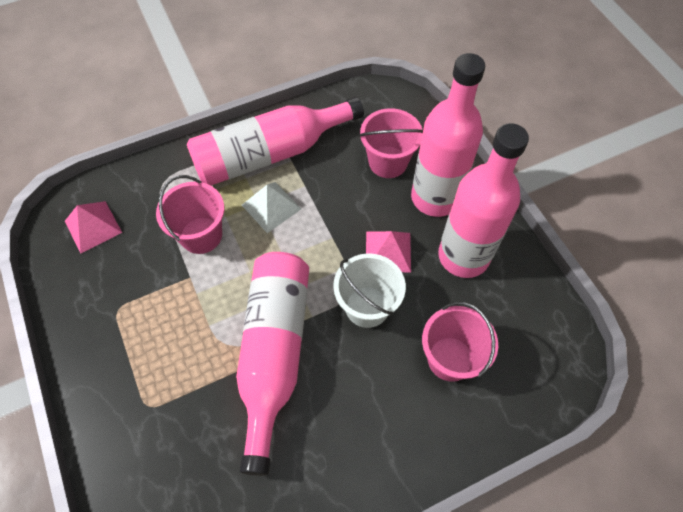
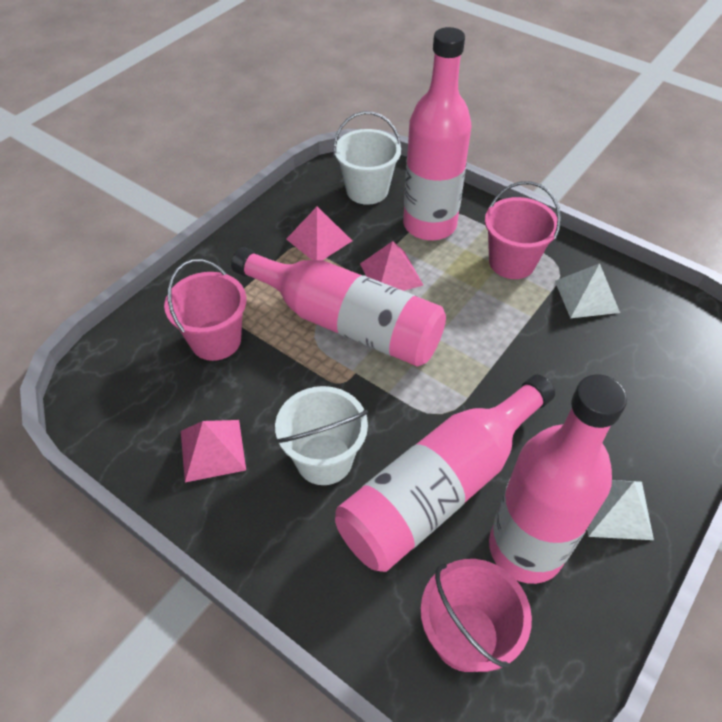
pink pyramid: 2 -> 3
white bucket: 1 -> 2
white pyramid: 1 -> 2

